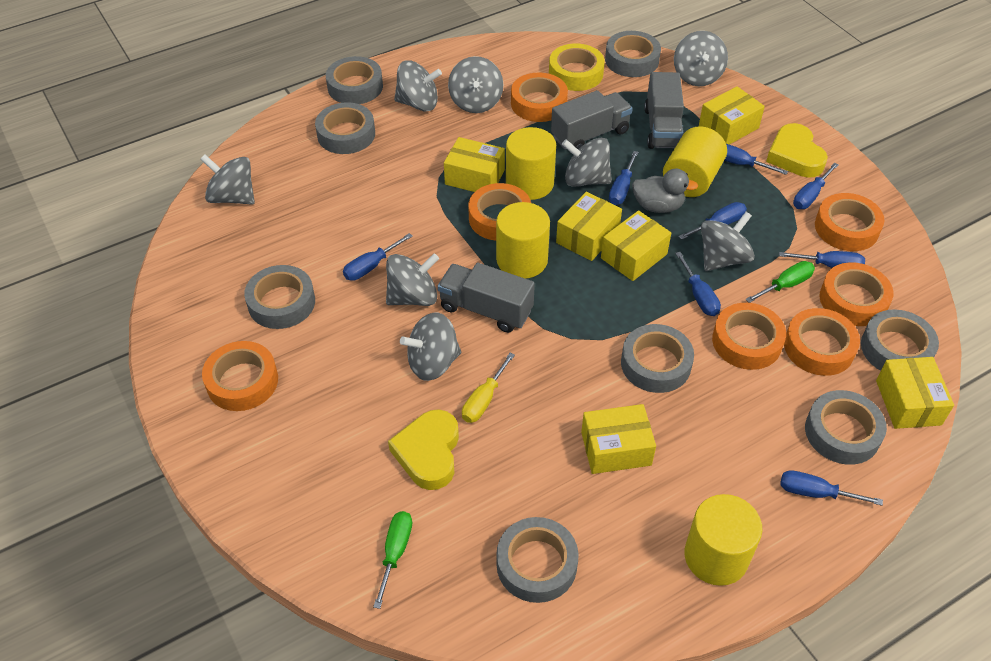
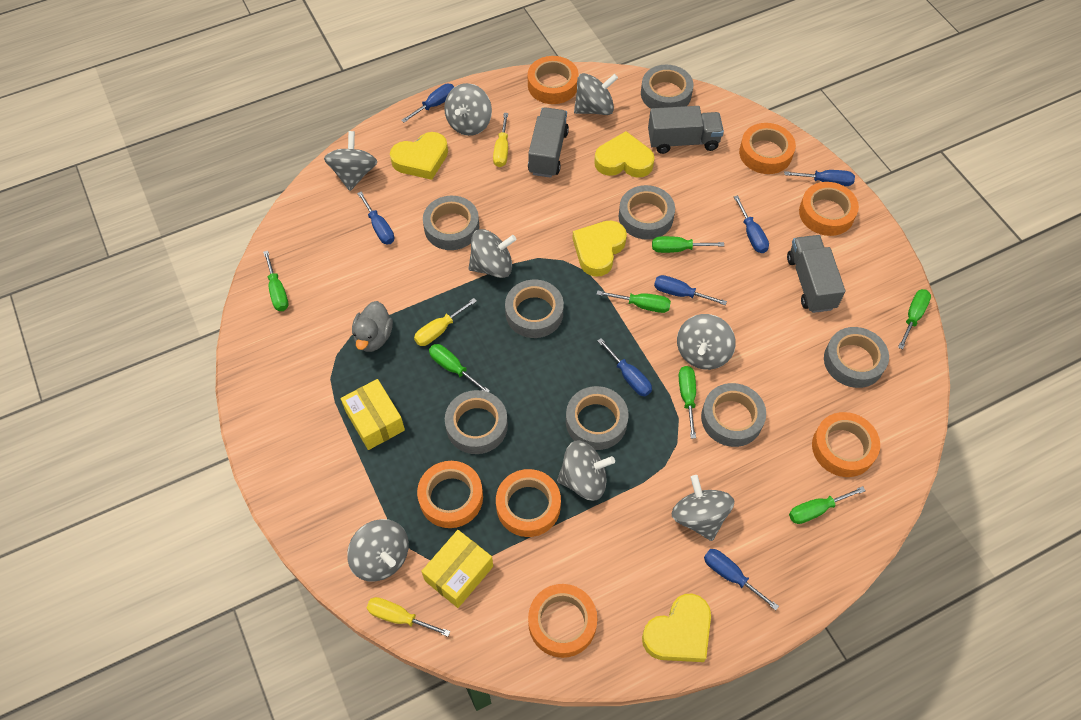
blue screwdriver: 8 -> 7
green screwdriver: 2 -> 7
yellow box: 6 -> 2
yellow cylinder: 4 -> 0
yellow heart: 2 -> 4
yellow screwdriver: 1 -> 3
yellow tape: 1 -> 0

